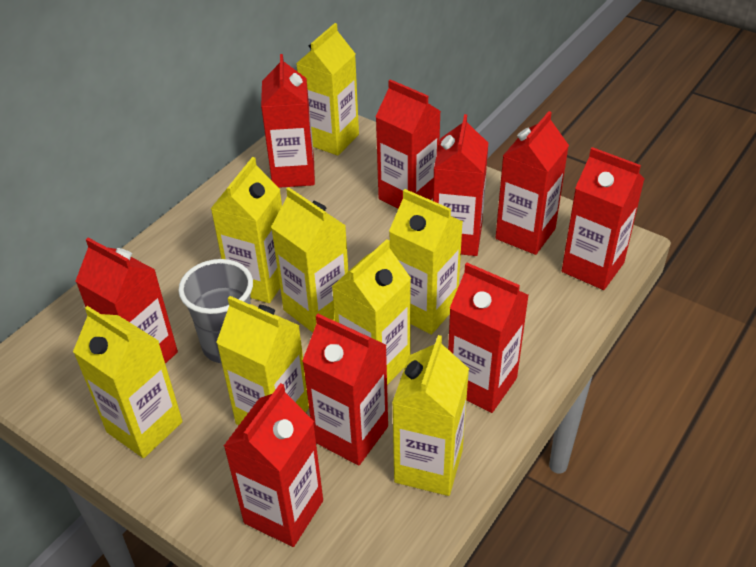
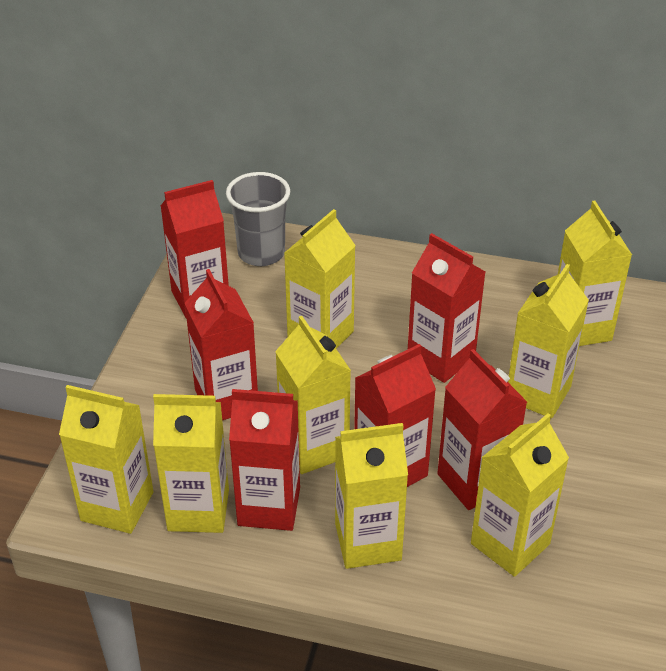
red carton: 9 -> 6

